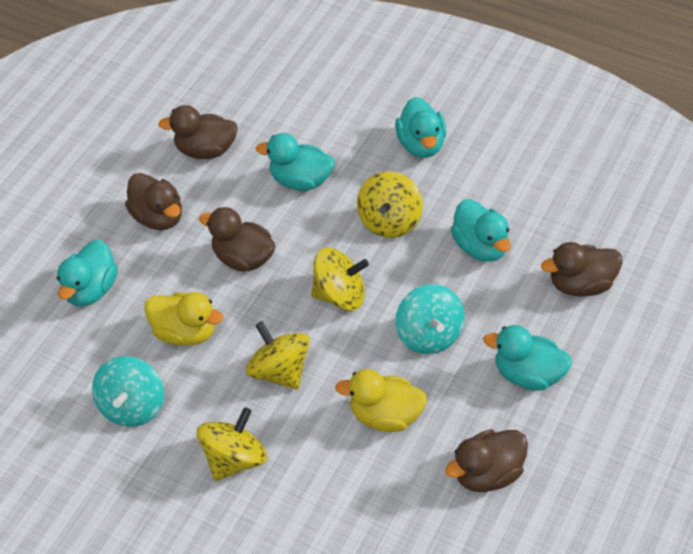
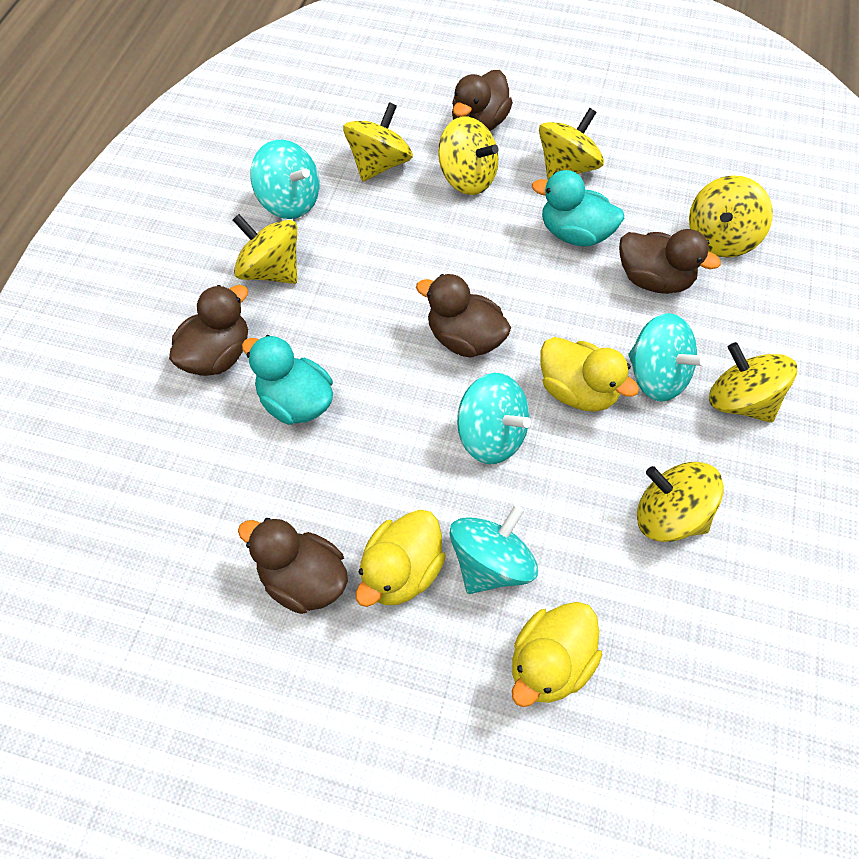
turquoise duck: 5 -> 2
turquoise spinning top: 2 -> 4
yellow duck: 2 -> 3
yellow spinning top: 4 -> 7

